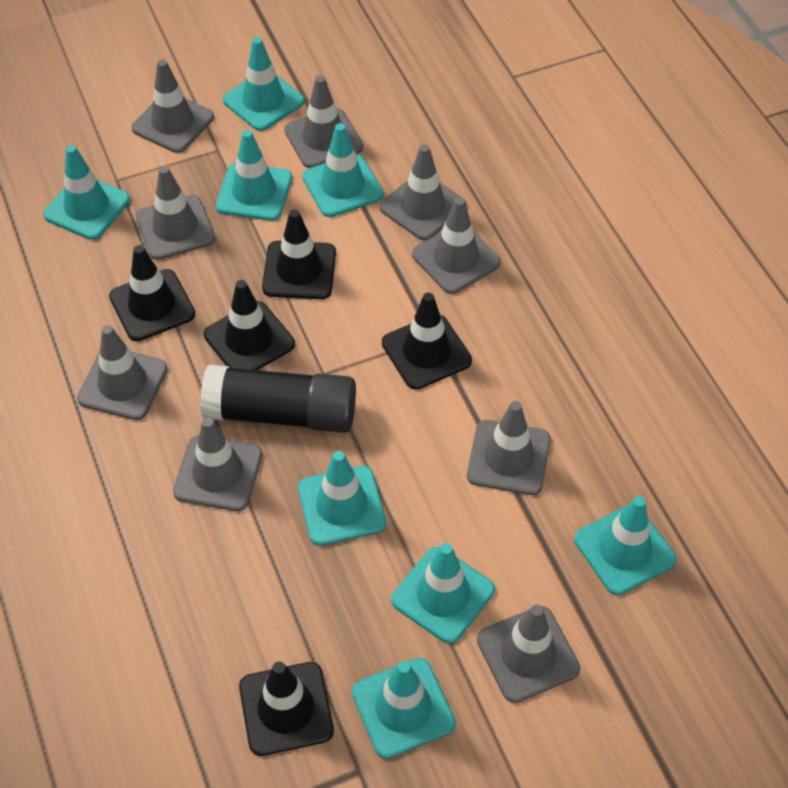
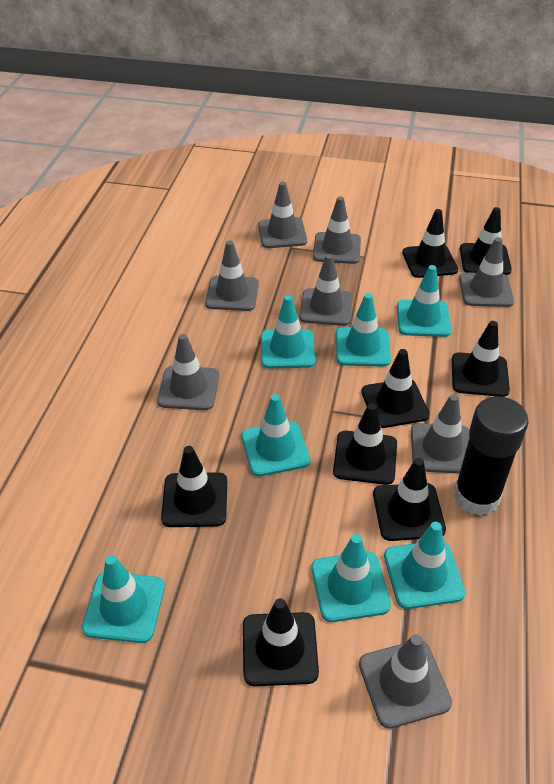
black traffic cone: 5 -> 8
grey traffic cone: 9 -> 8
turquoise traffic cone: 8 -> 7

